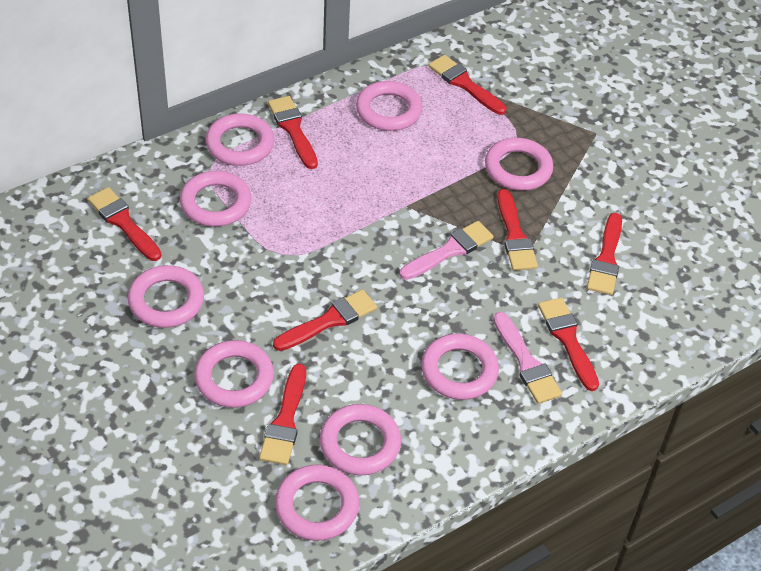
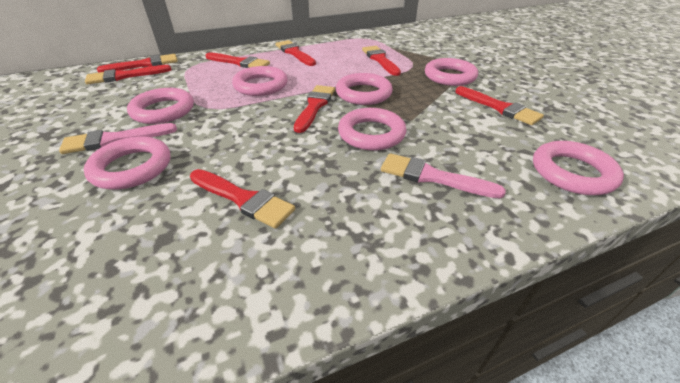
pink ring: 9 -> 7

